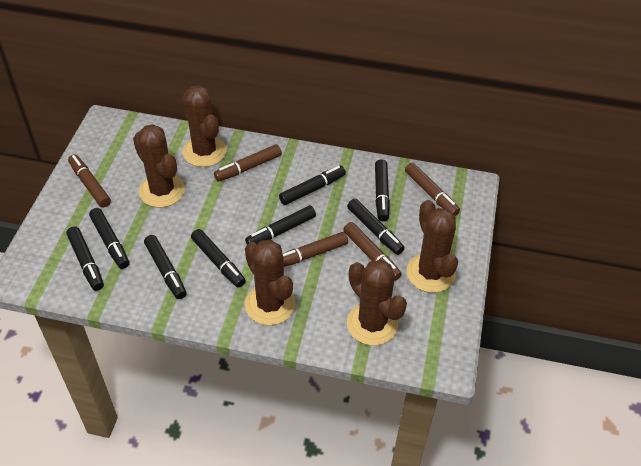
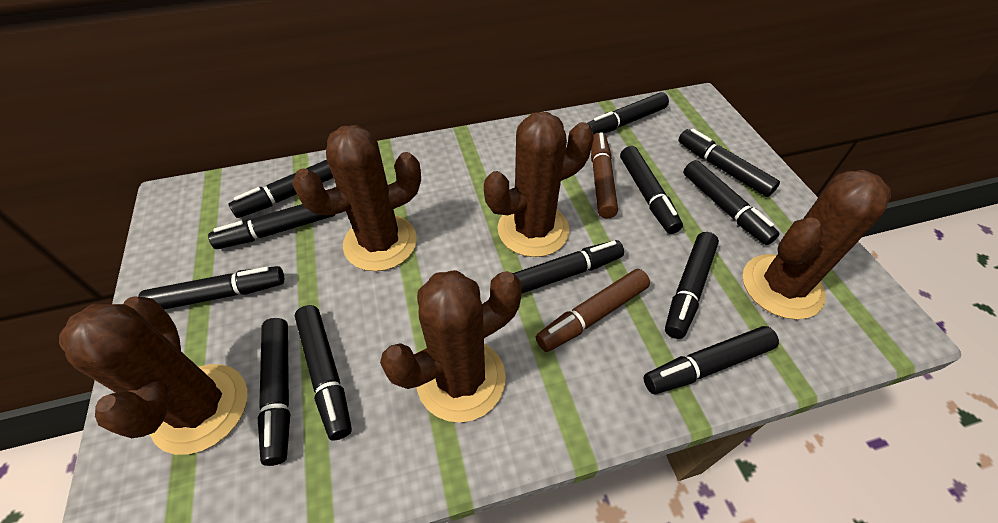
black marker: 8 -> 12
brown marker: 5 -> 2

